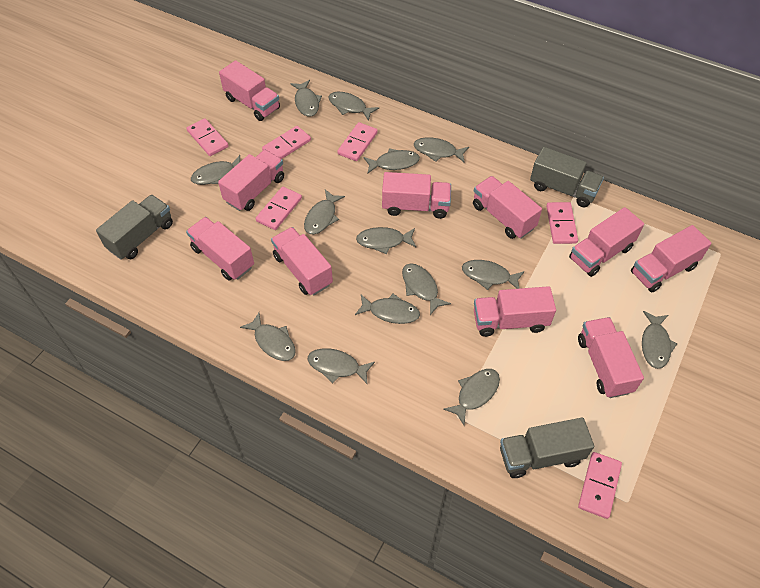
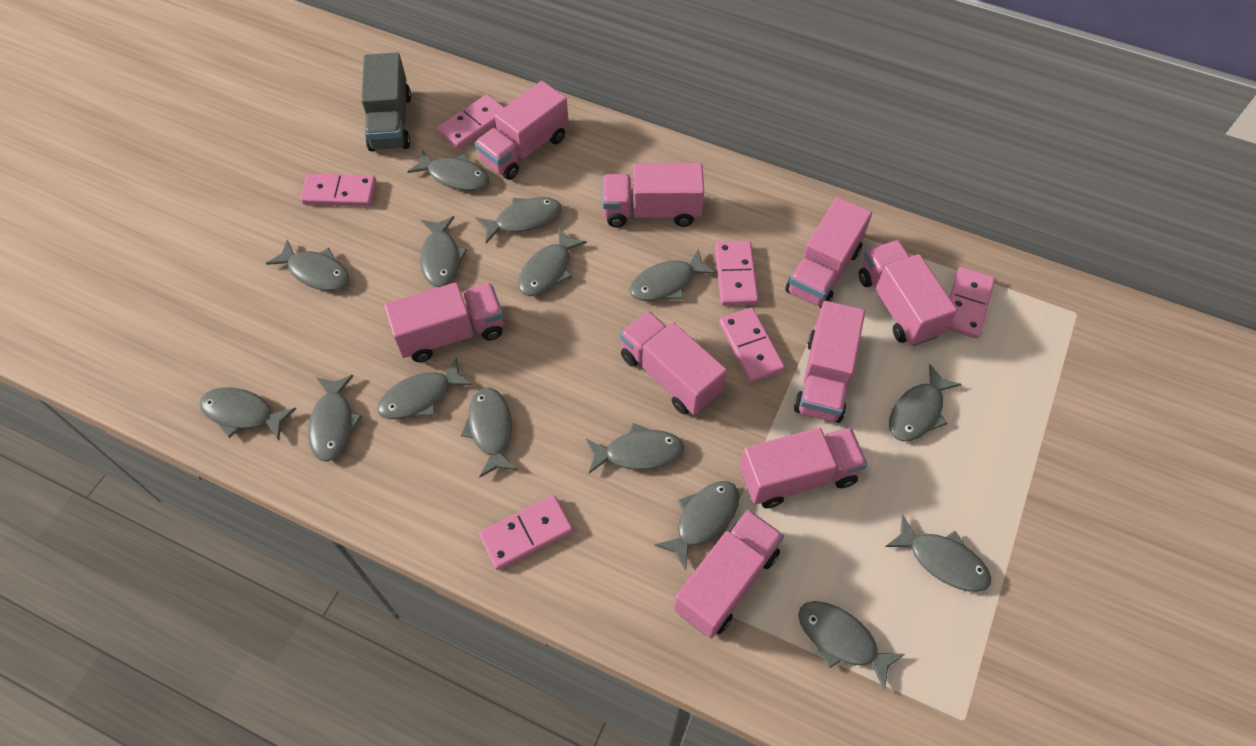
grey fish: 14 -> 15
grey truck: 3 -> 1
pink truck: 10 -> 9

